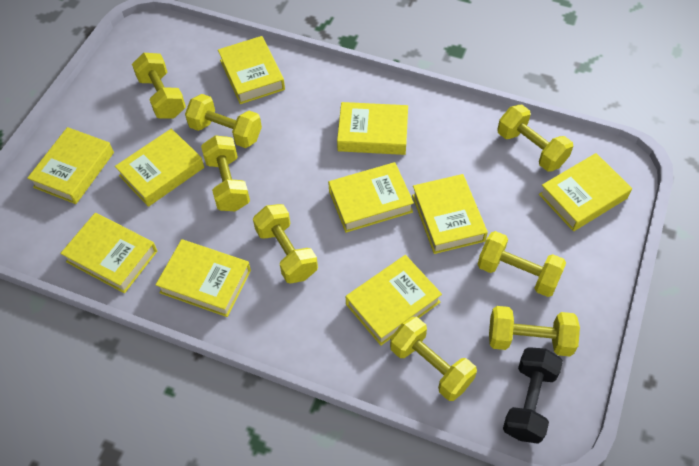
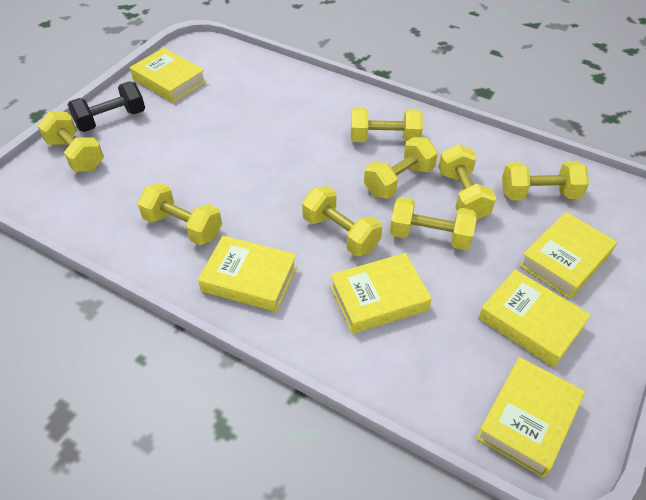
yellow book: 10 -> 6

